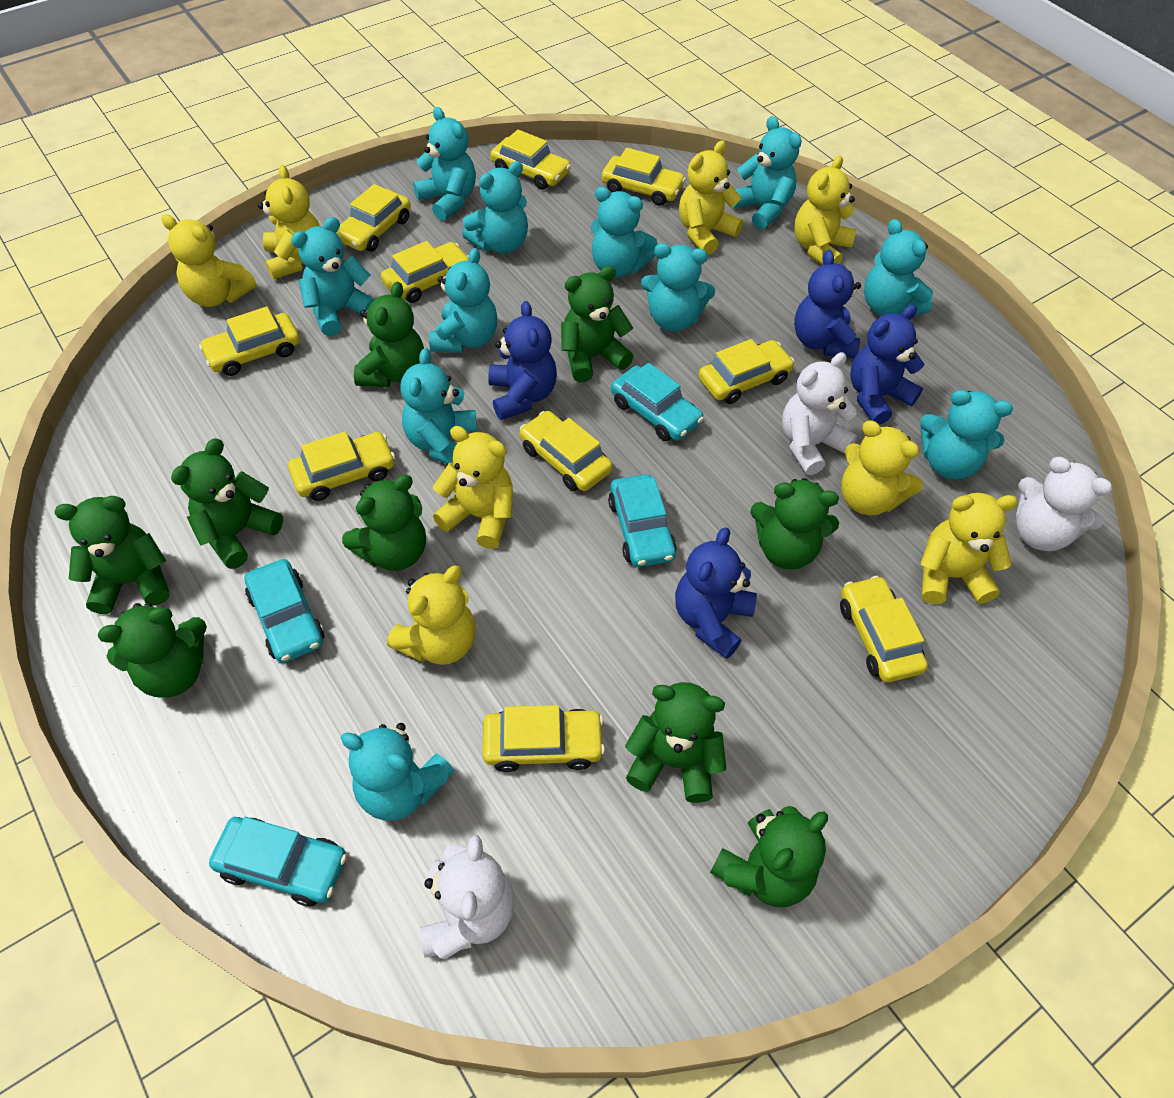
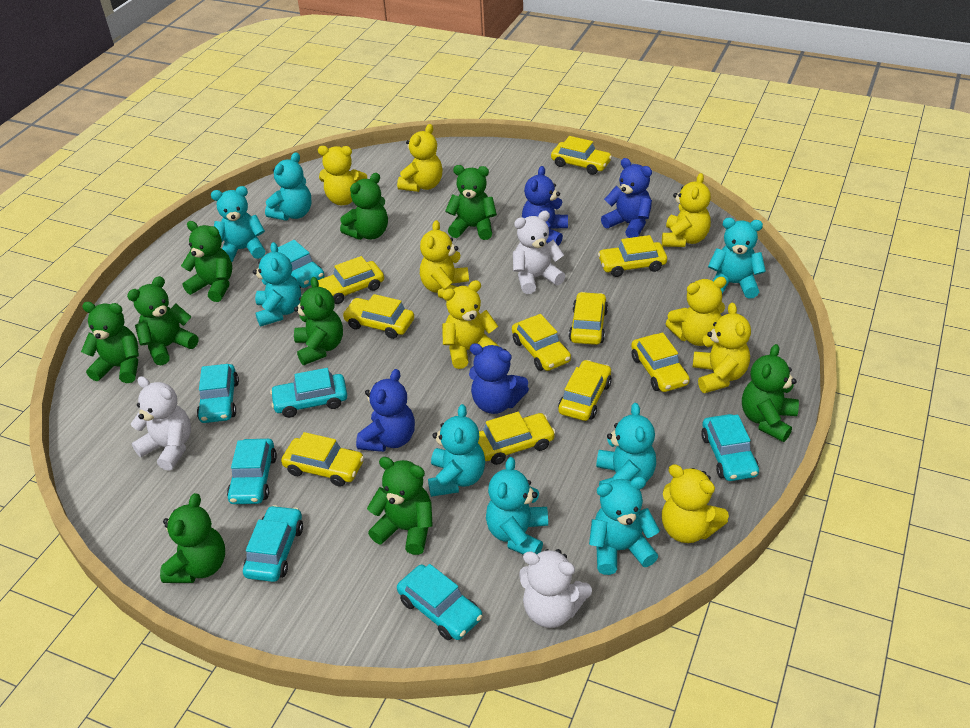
turquoise car: 4 -> 7
turquoise teddy bear: 11 -> 8

